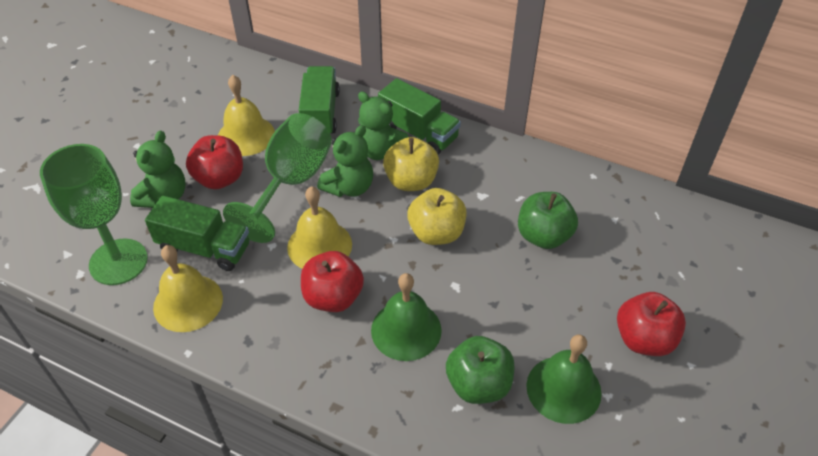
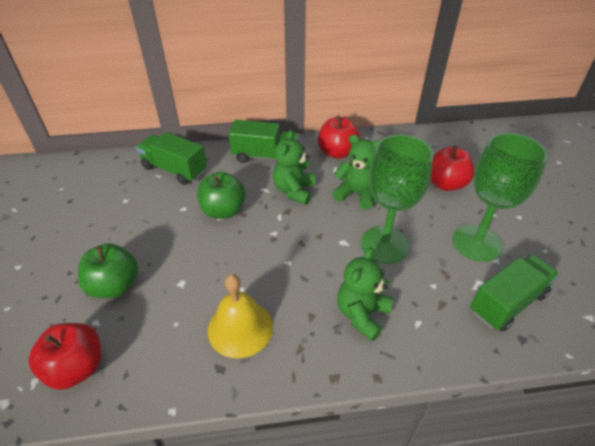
green bell: 2 -> 0
yellow apple: 2 -> 0
yellow bell: 3 -> 1

